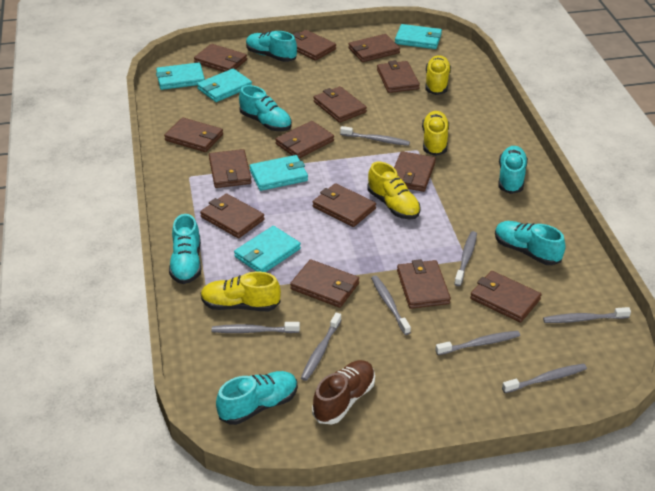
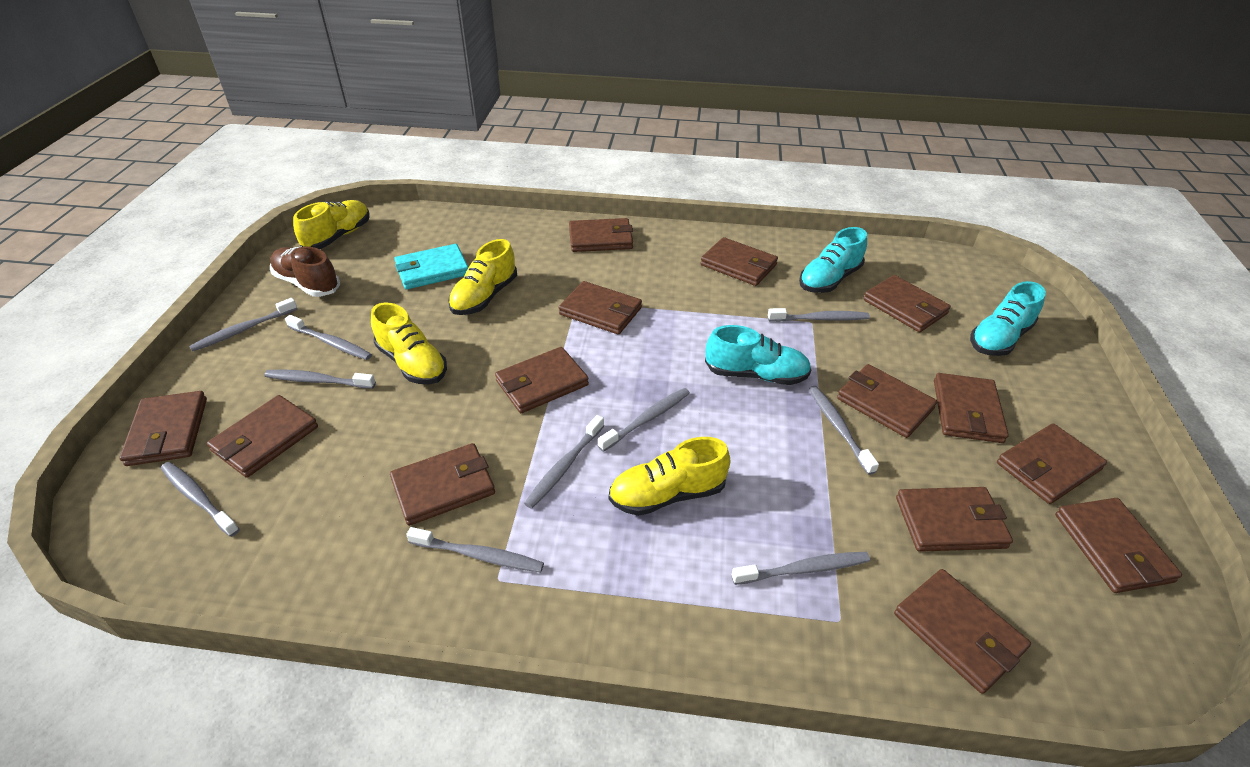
grey toothbrush: 8 -> 10
turquoise shoe: 6 -> 3
turquoise wallet: 5 -> 1

